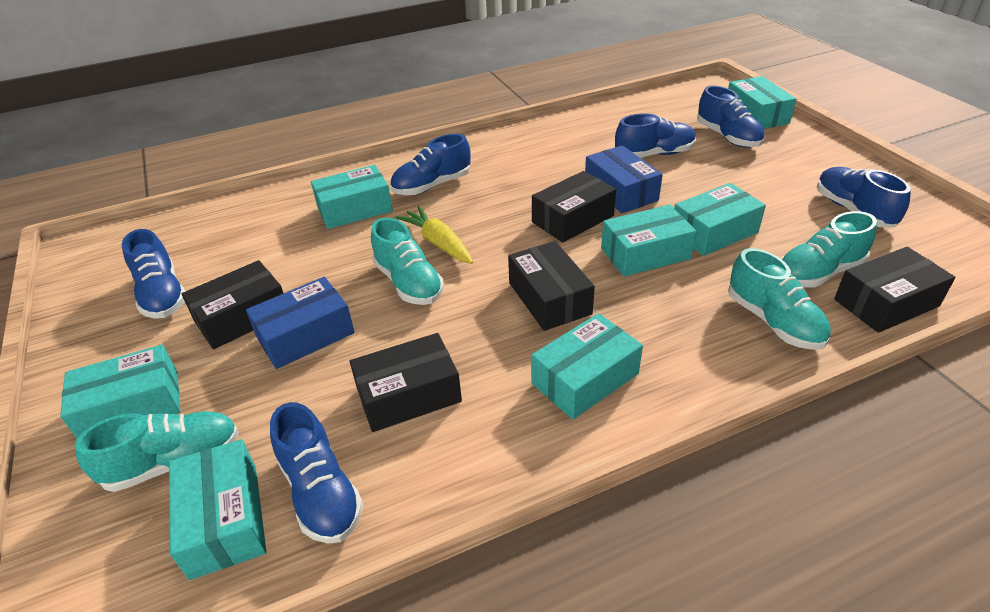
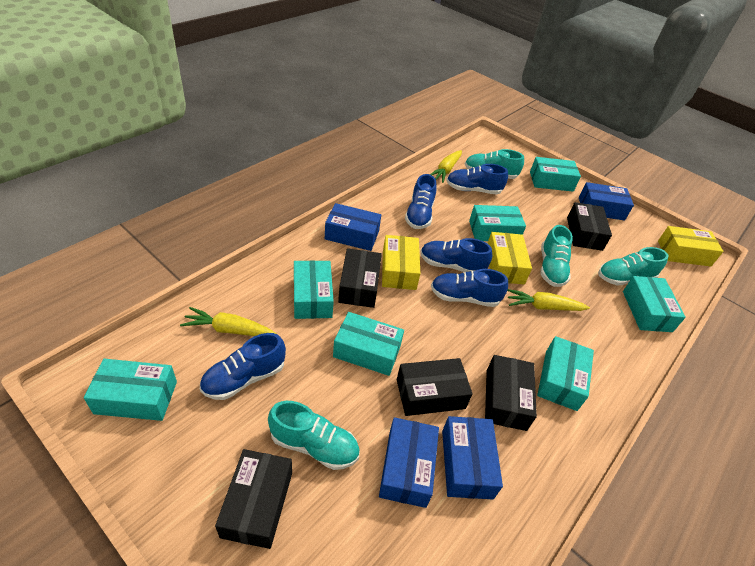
blue box: 2 -> 4
blue shoe: 6 -> 5
yellow box: 0 -> 3
yellow carrot: 1 -> 3

